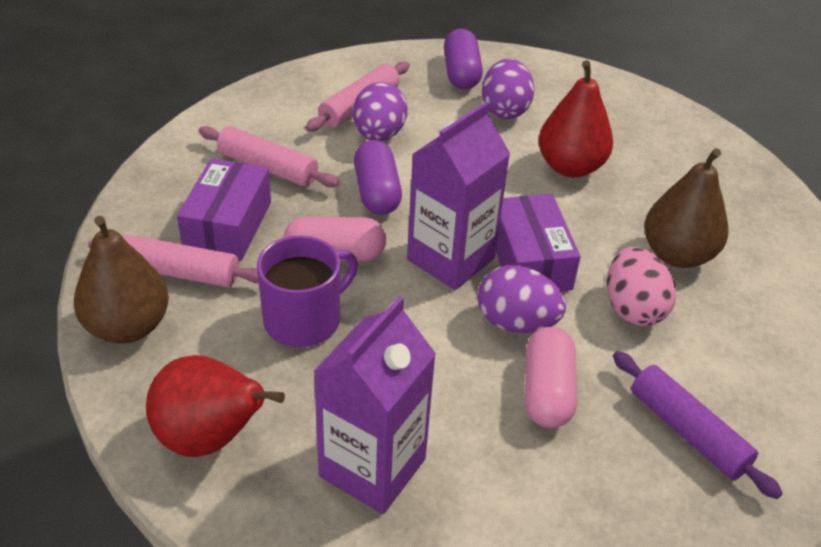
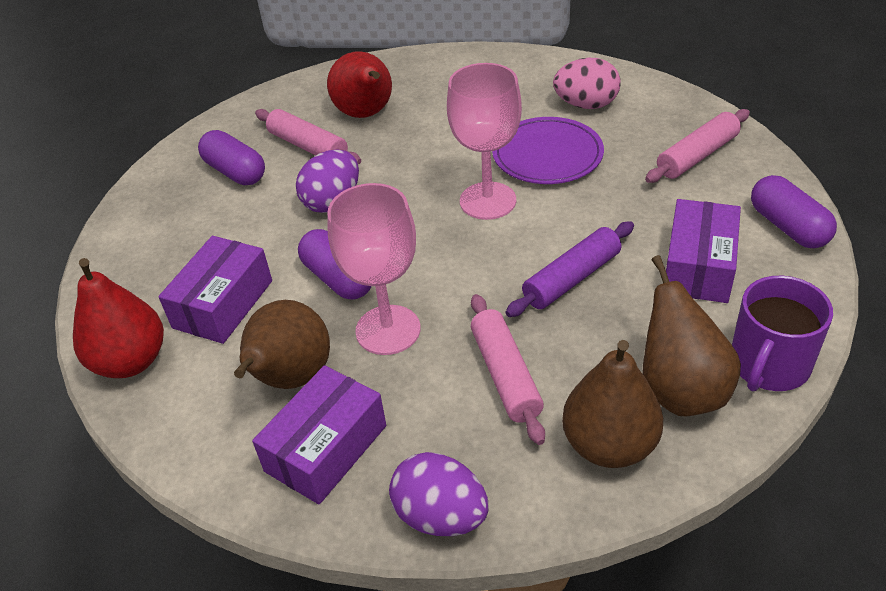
brown pear: 2 -> 3
pink capsule: 2 -> 0
pink goblet: 0 -> 2
purple box: 2 -> 3
purple capsule: 2 -> 3
purple carton: 2 -> 0
purple egg: 3 -> 2
purple plate: 0 -> 1

